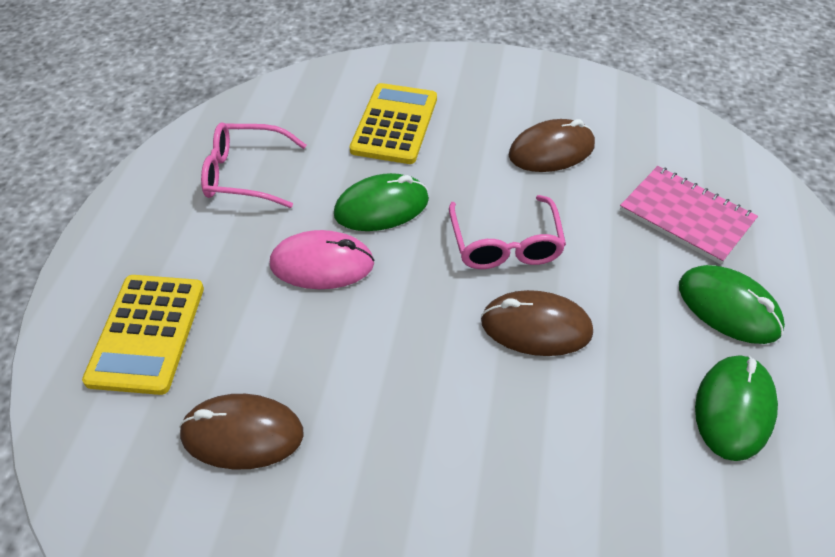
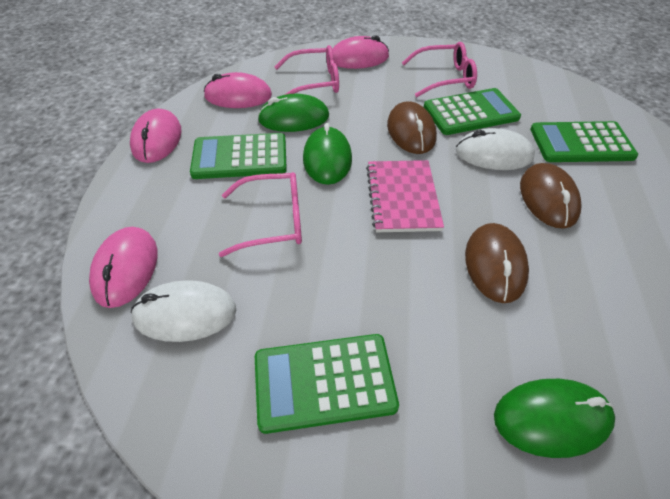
green calculator: 0 -> 4
pink glasses: 2 -> 3
pink mouse: 1 -> 4
white mouse: 0 -> 2
yellow calculator: 2 -> 0

